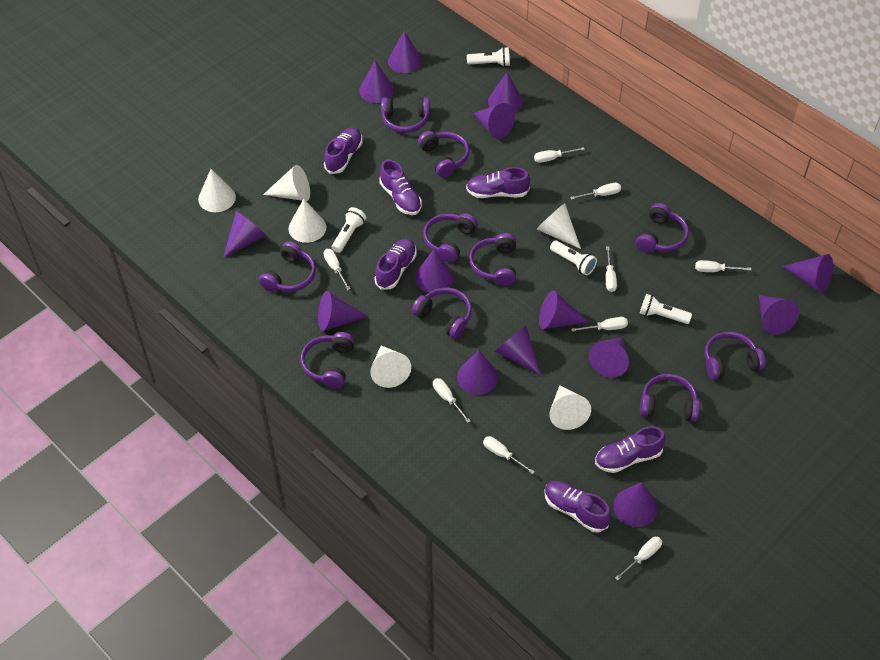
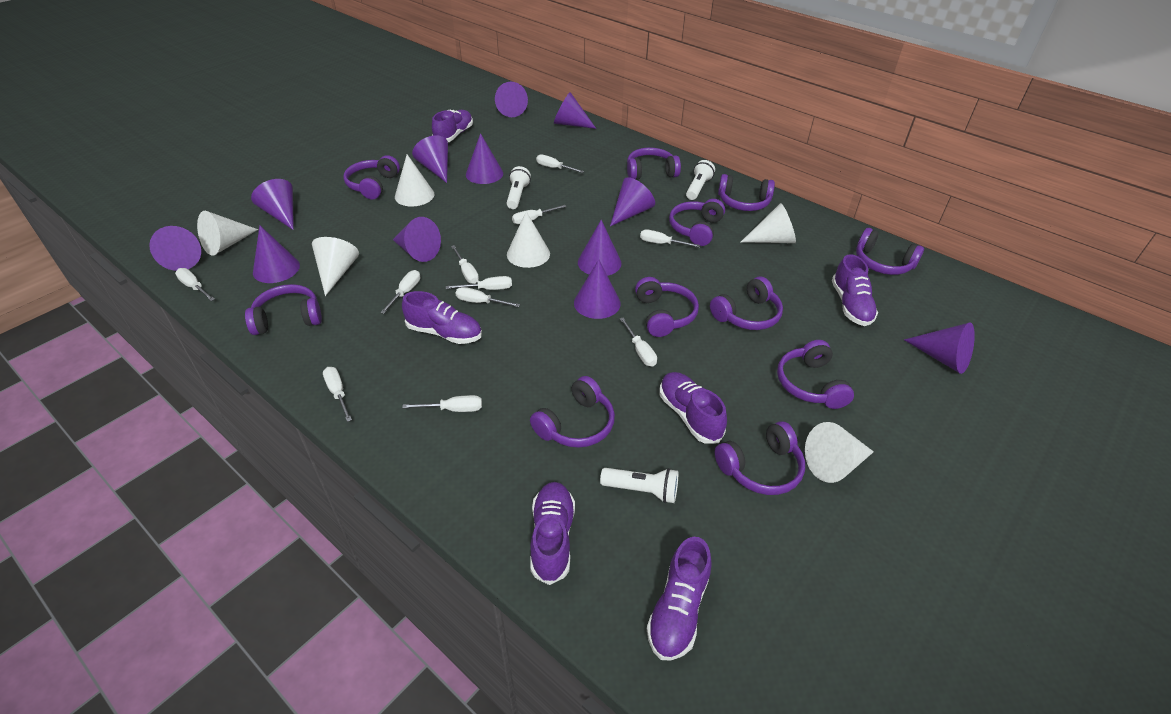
purple cone: 14 -> 12
purple headphones: 10 -> 11
white flashlight: 4 -> 3
white screwdriver: 9 -> 11

